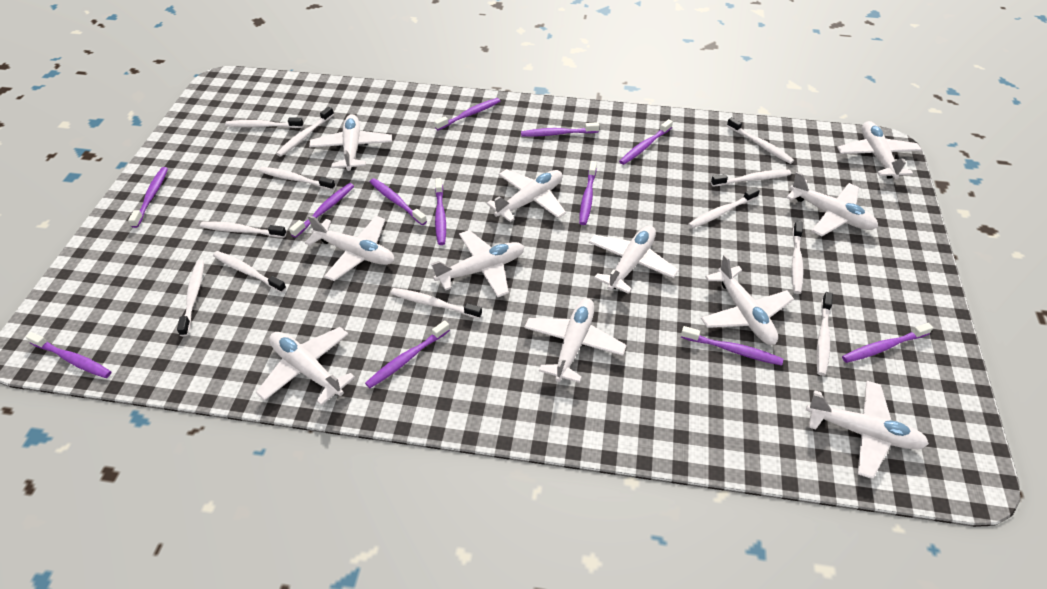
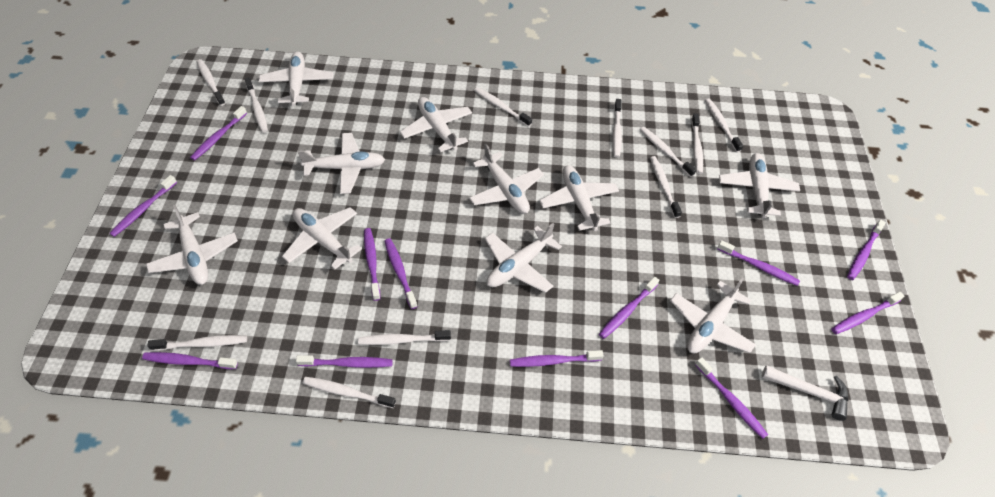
white hammer: 0 -> 1
white plane: 11 -> 10
white toothbrush: 12 -> 11

